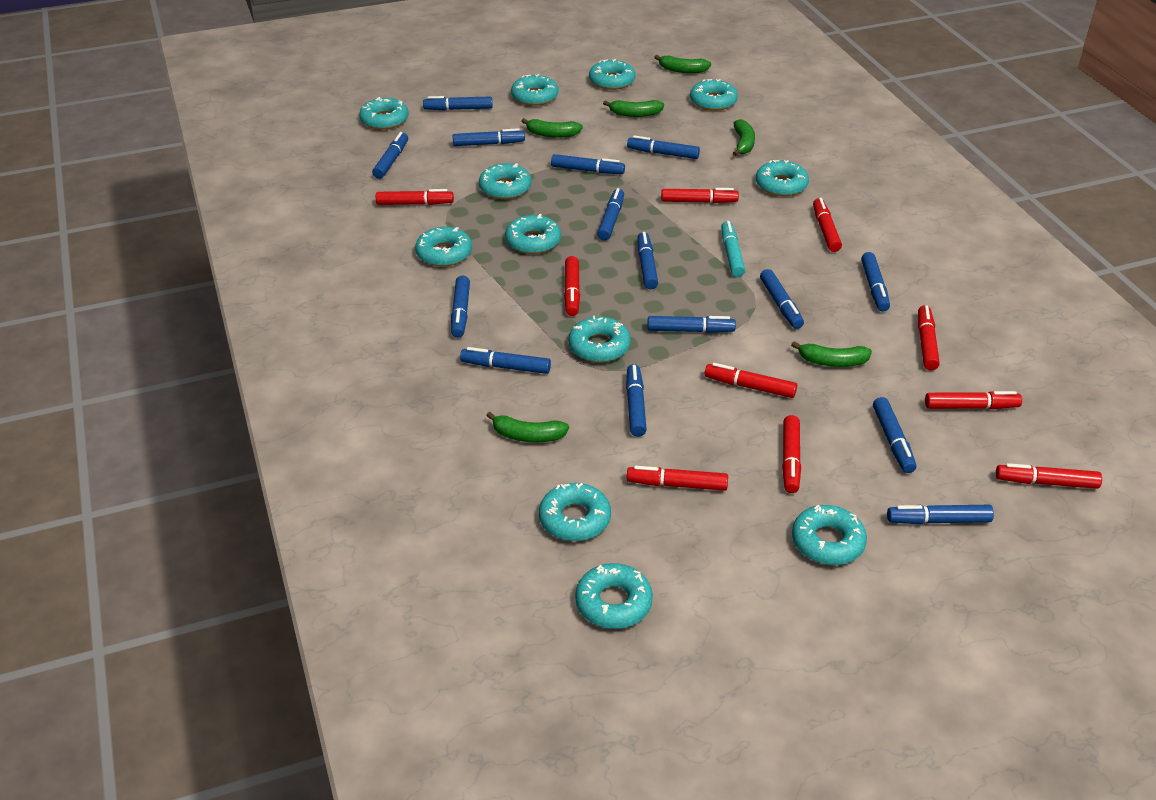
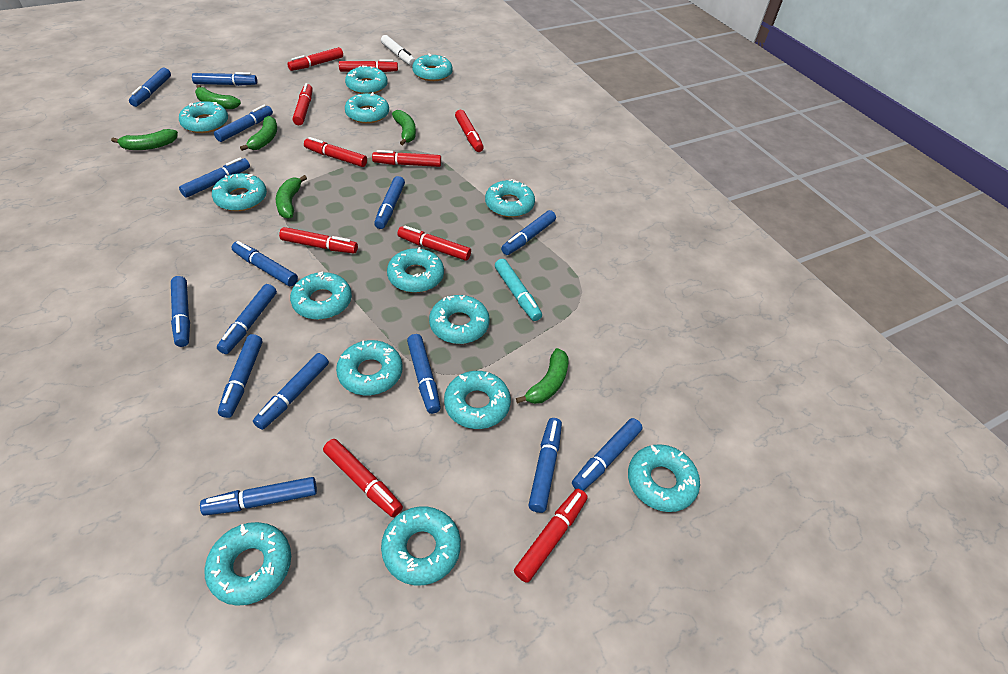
turquoise donut: 12 -> 14
white marker: 0 -> 1

